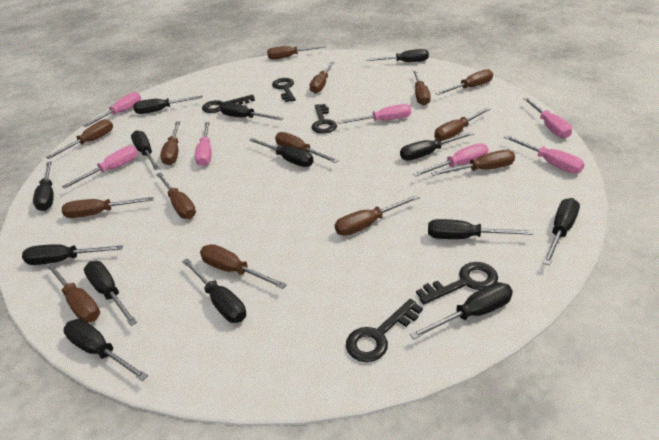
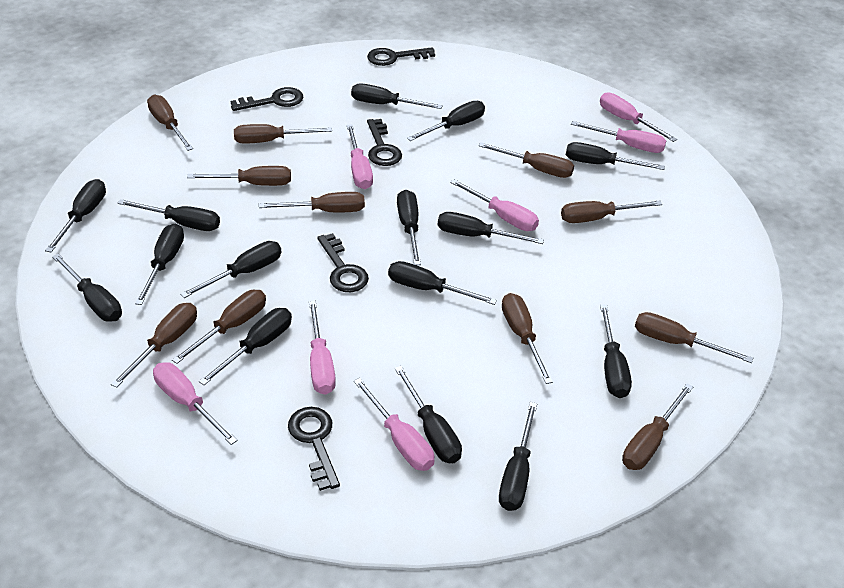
black screwdriver: 14 -> 15
brown screwdriver: 14 -> 11

